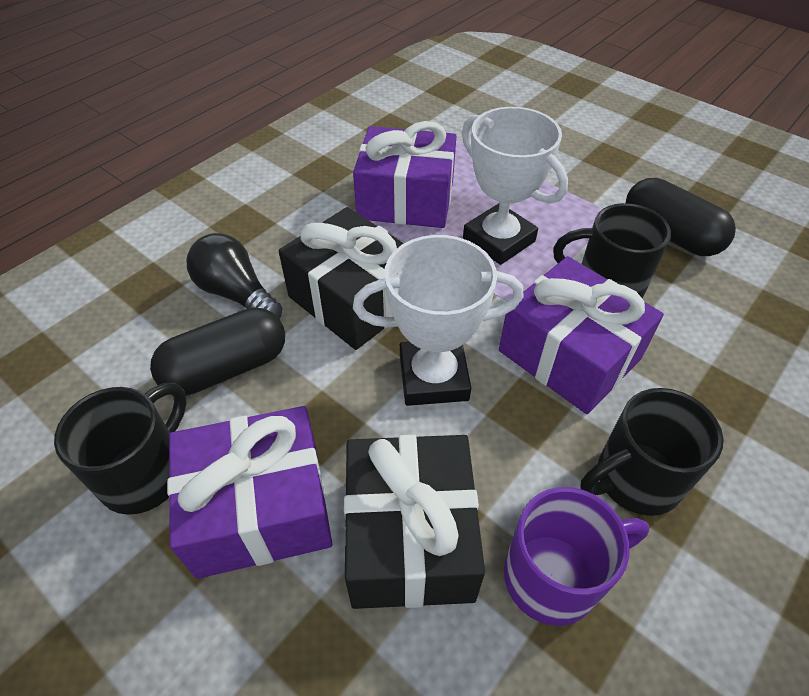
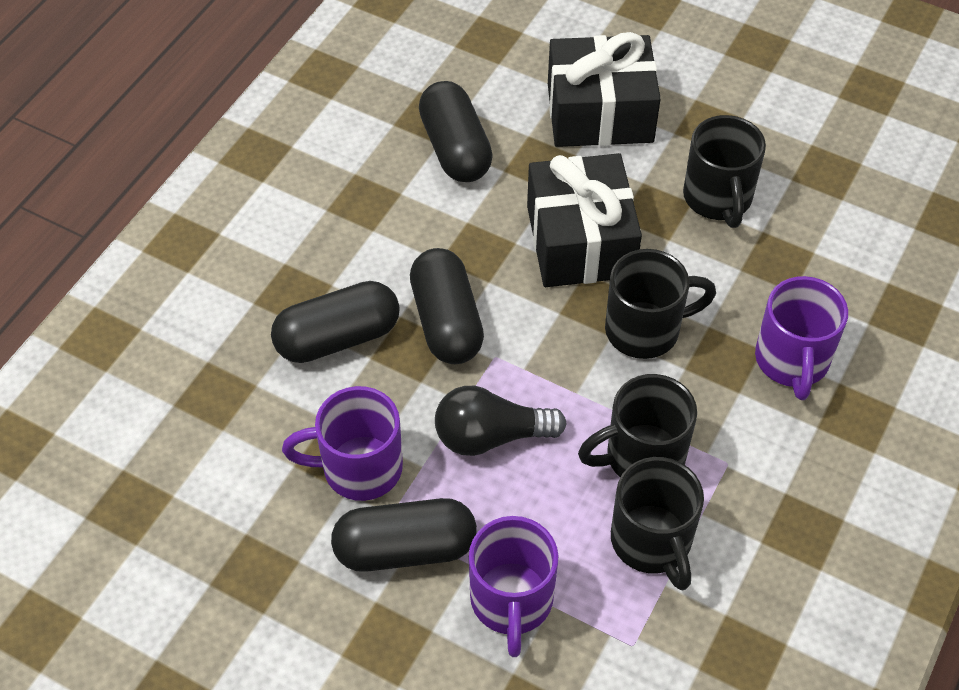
black capsule: 2 -> 4
black mug: 3 -> 4
purple gift: 3 -> 0
purple mug: 1 -> 3
white trophy: 2 -> 0

